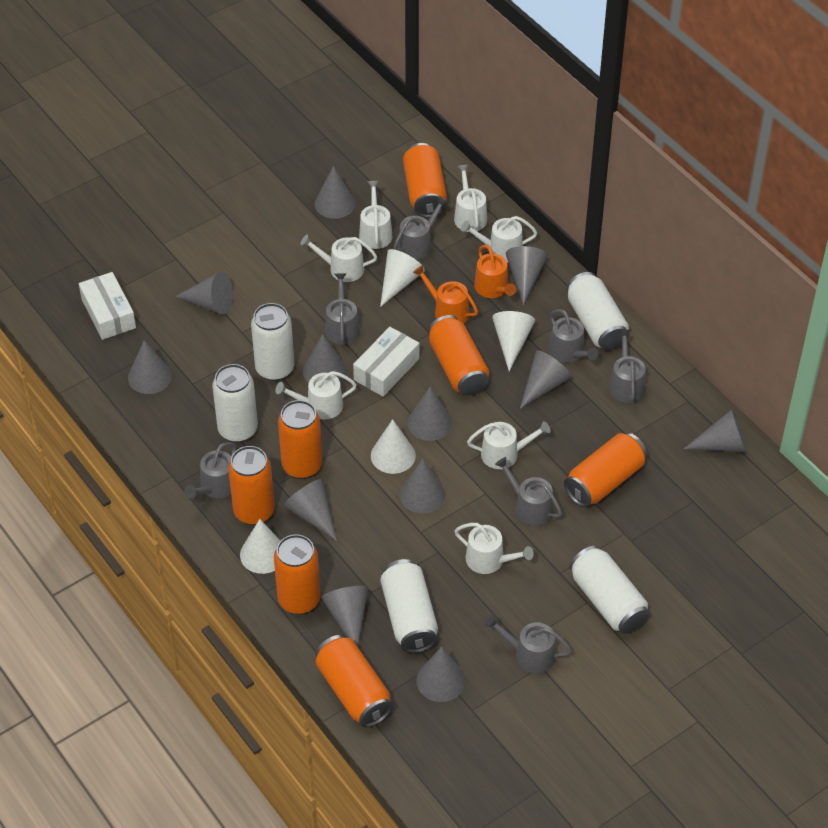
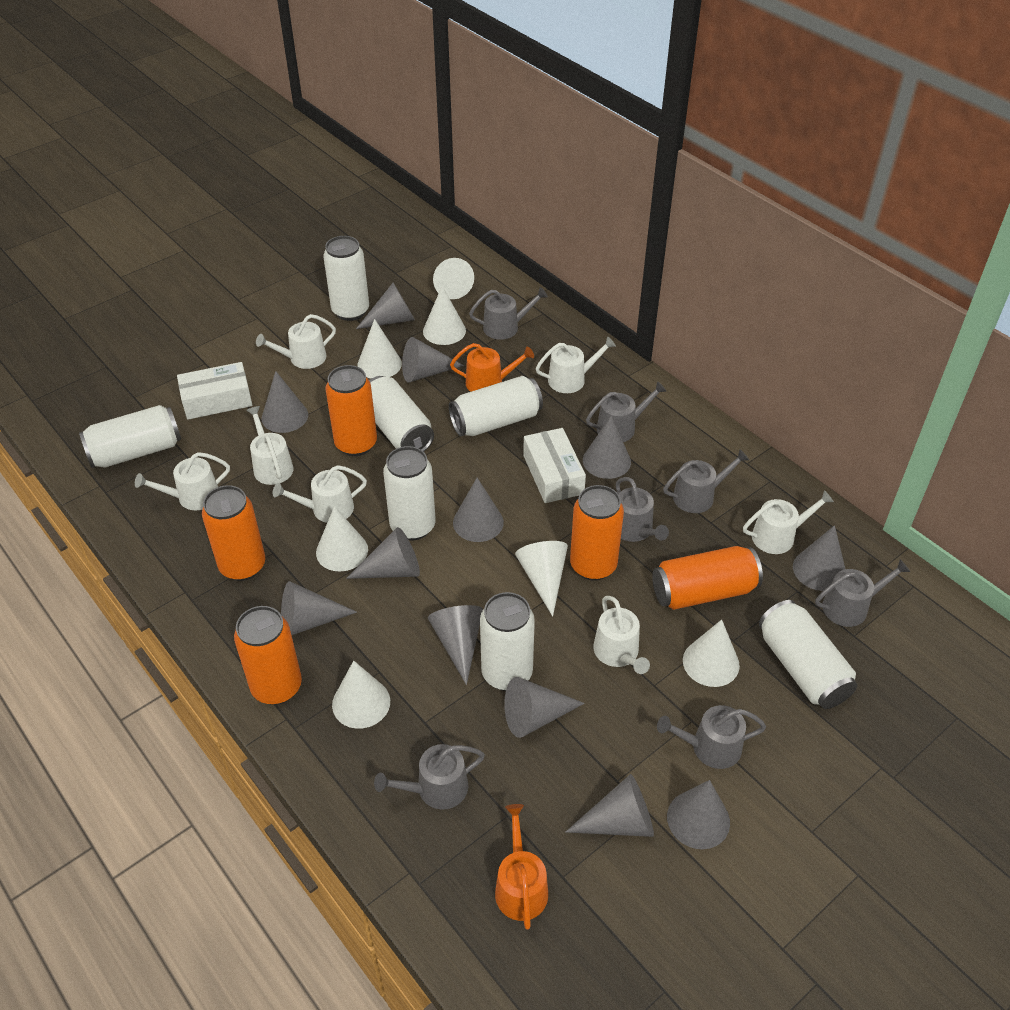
orange can: 7 -> 5
white can: 5 -> 7
white cone: 4 -> 7

